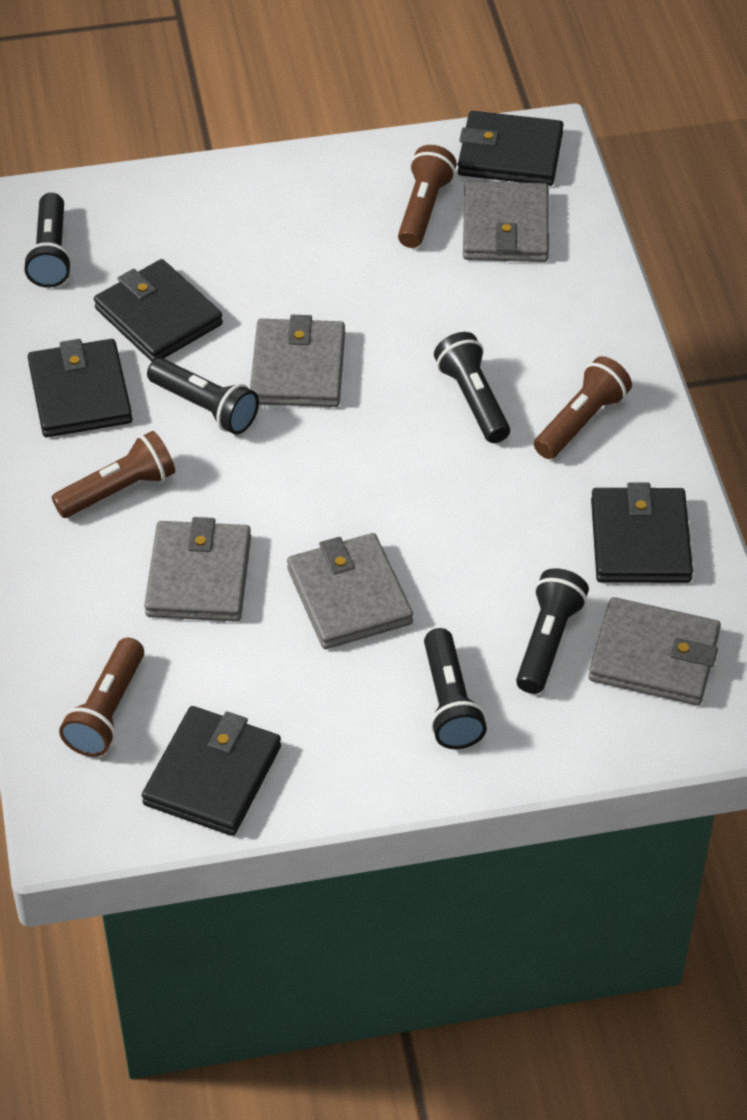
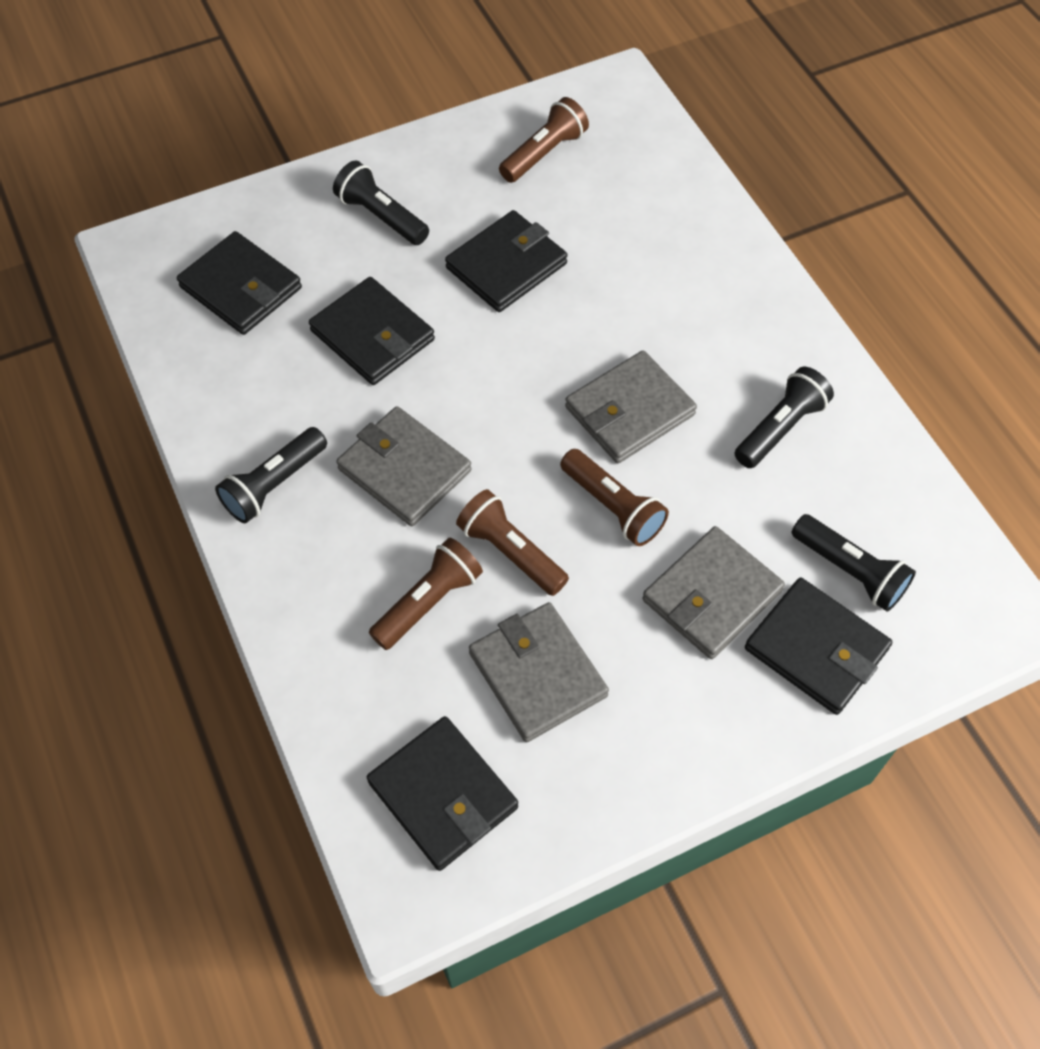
black flashlight: 5 -> 4
grey wallet: 5 -> 4

